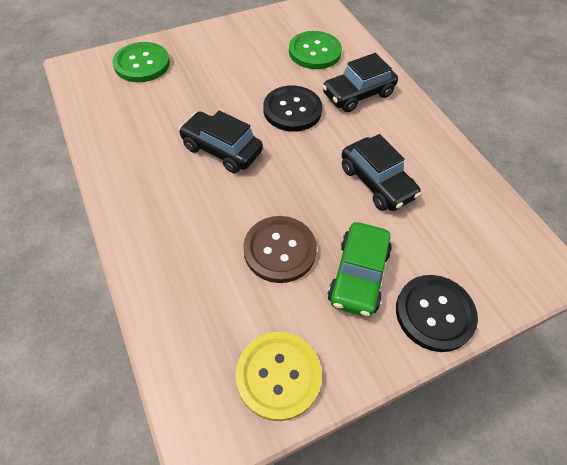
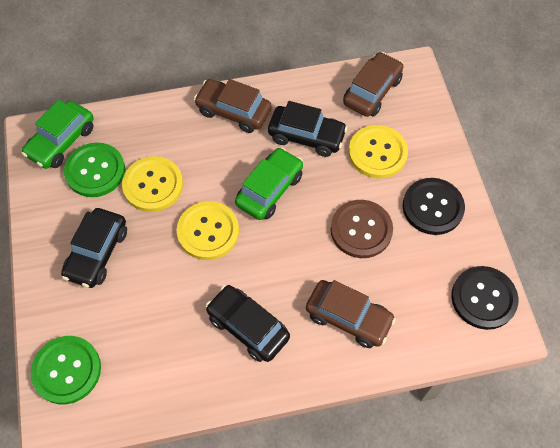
brown car: 0 -> 3
green car: 1 -> 2
yellow button: 1 -> 3

